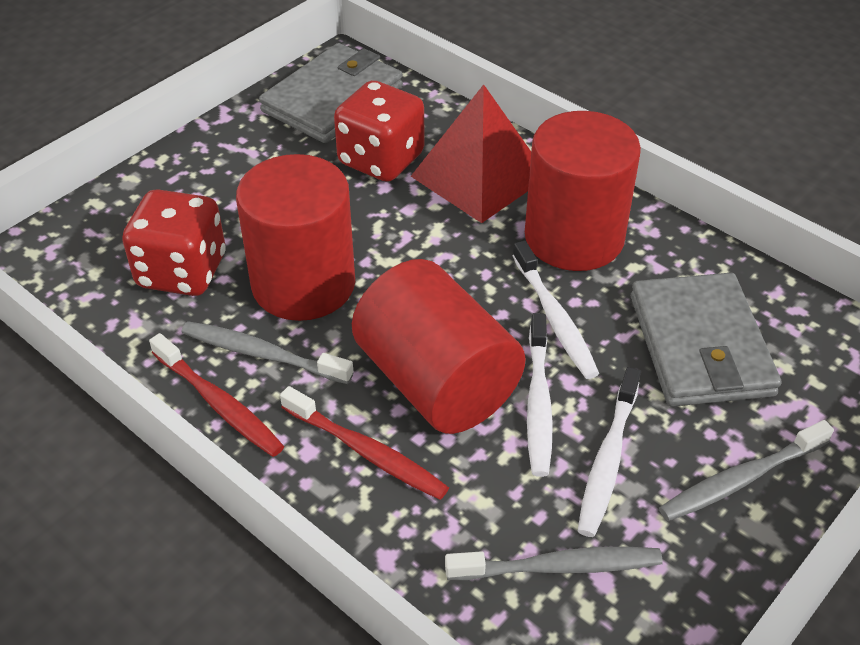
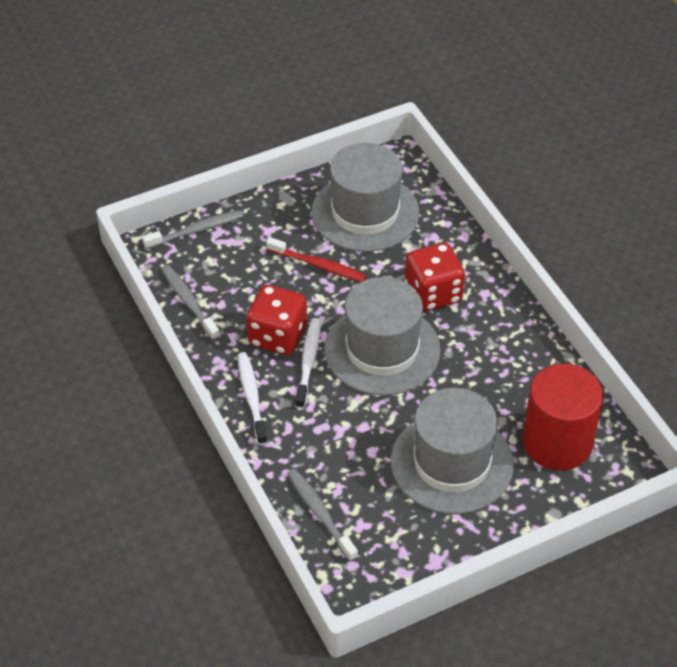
grey hat: 0 -> 3
grey wallet: 2 -> 0
red cylinder: 3 -> 1
red pyramid: 1 -> 0
red toothbrush: 2 -> 1
white toothbrush: 3 -> 2

